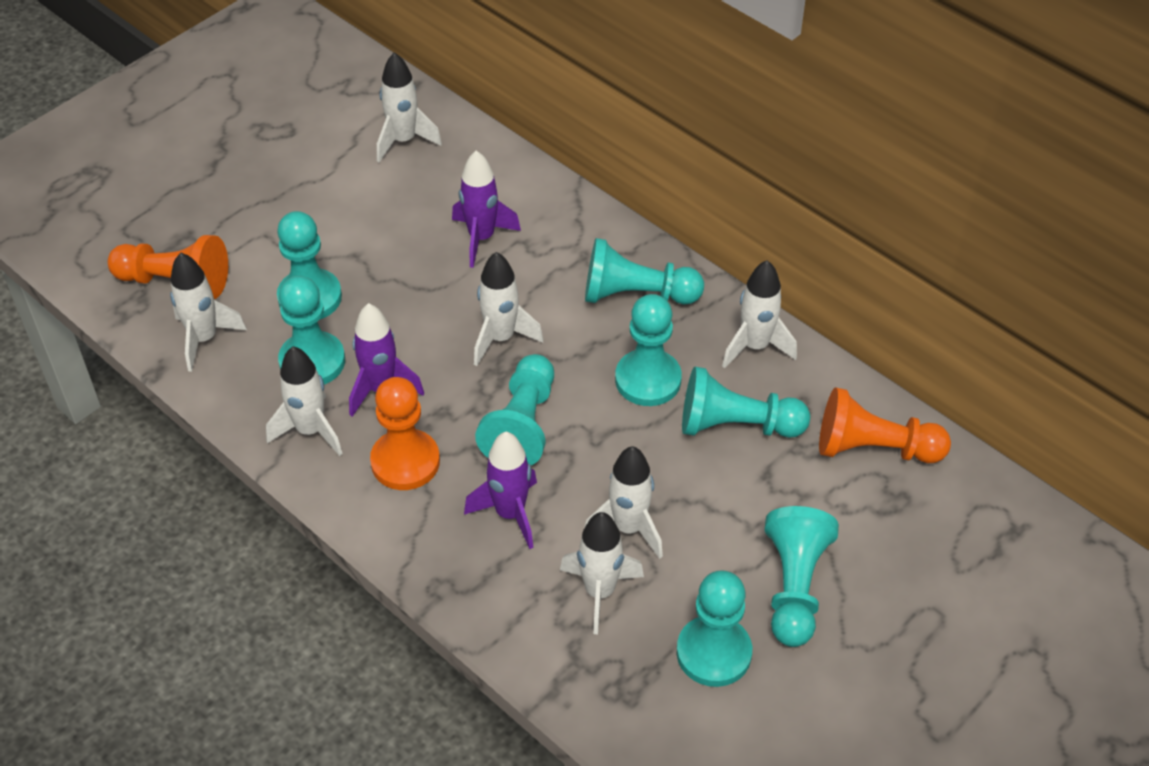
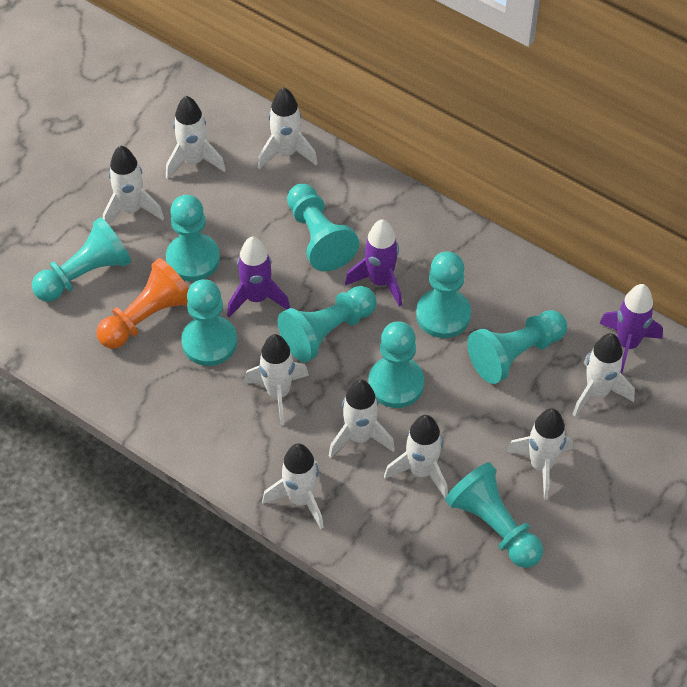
orange pawn: 3 -> 1
turquoise pawn: 8 -> 9
white rocket: 7 -> 9

